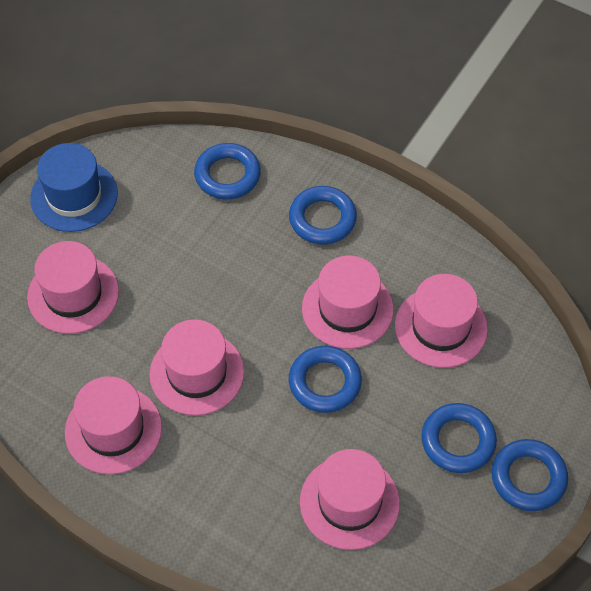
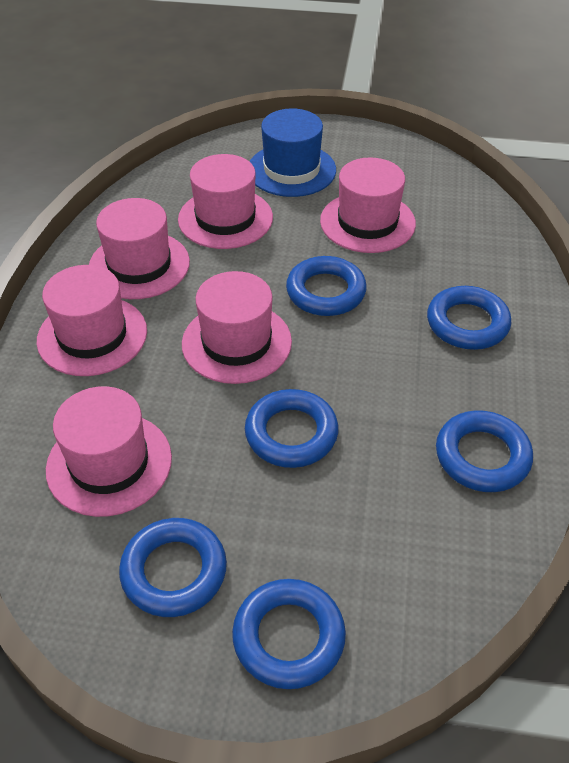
blue ring: 5 -> 6

